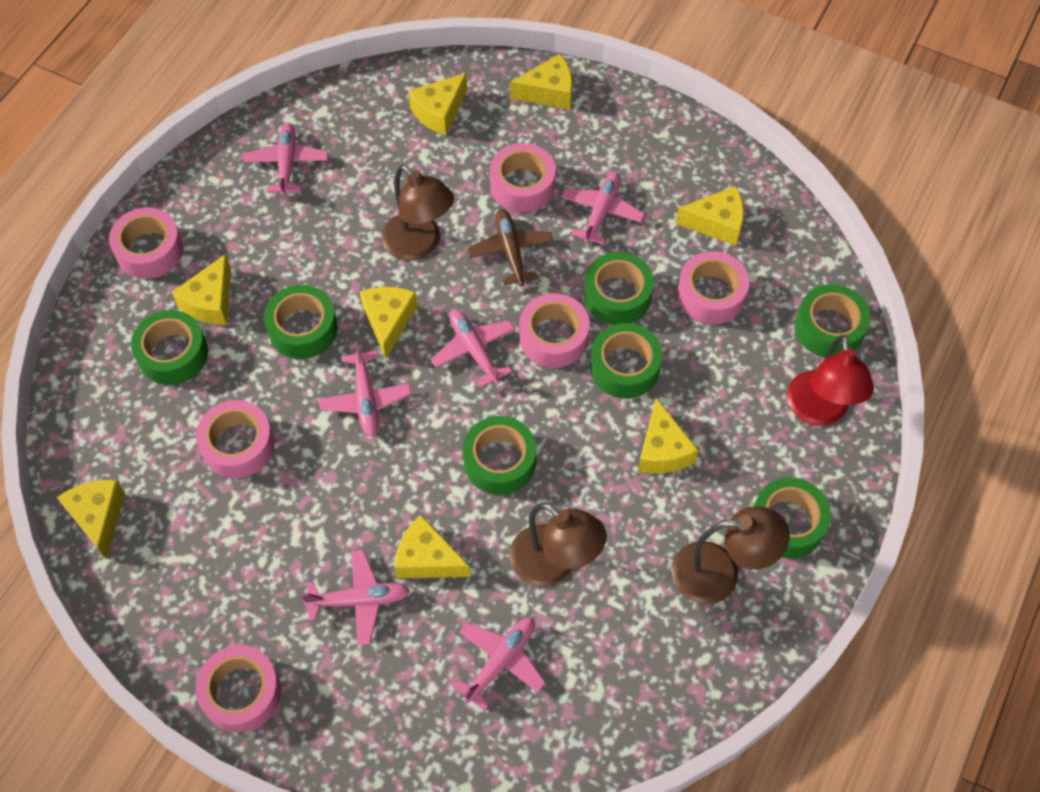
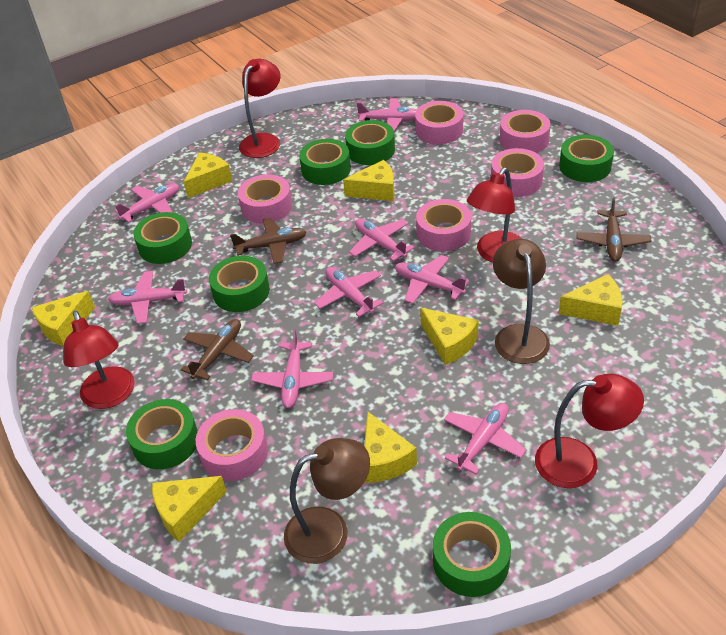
brown lamp: 3 -> 2
brown plane: 1 -> 3
pink plane: 6 -> 8
red lamp: 1 -> 4
yellow cheese: 8 -> 7

